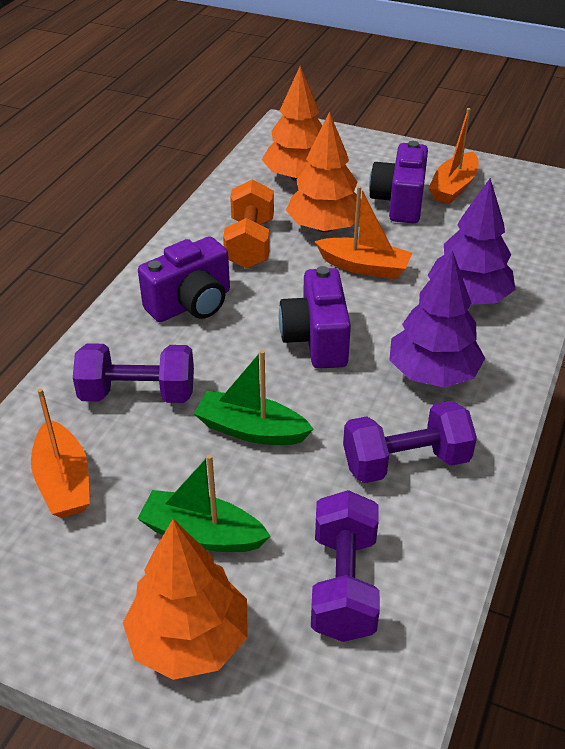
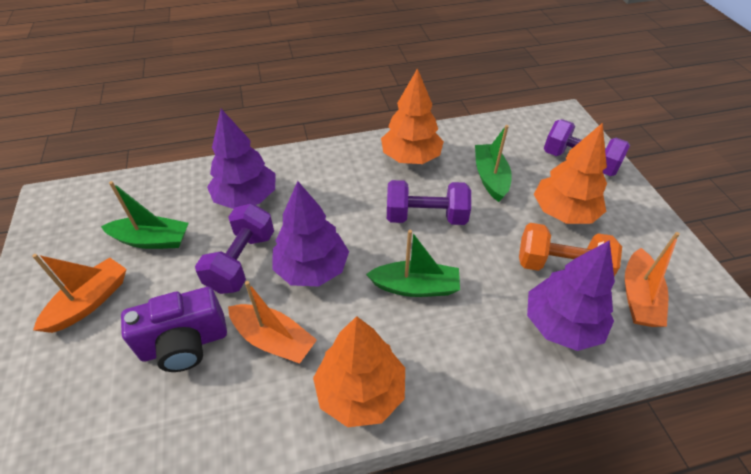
green boat: 2 -> 3
purple camera: 3 -> 1
purple tree: 2 -> 3

